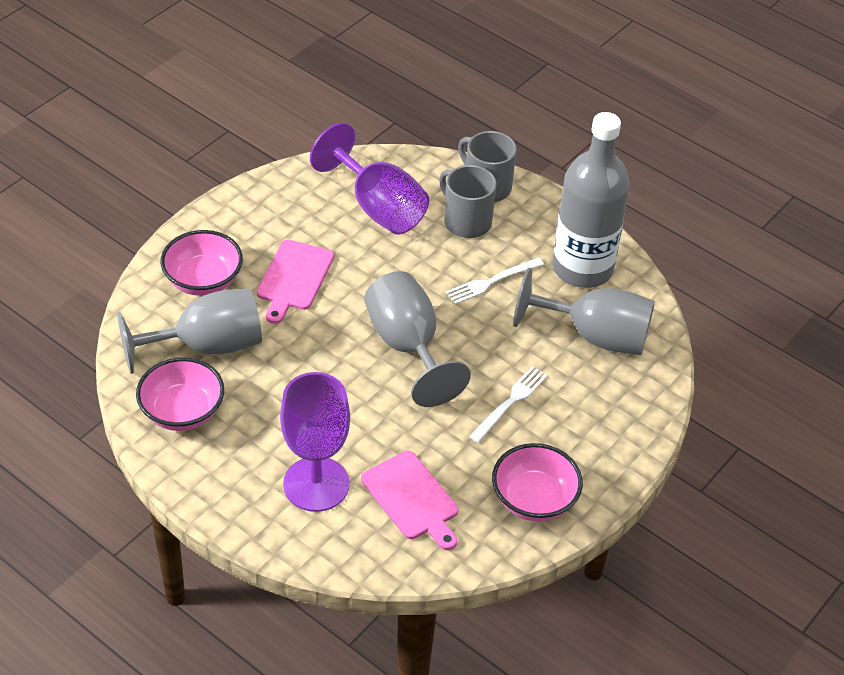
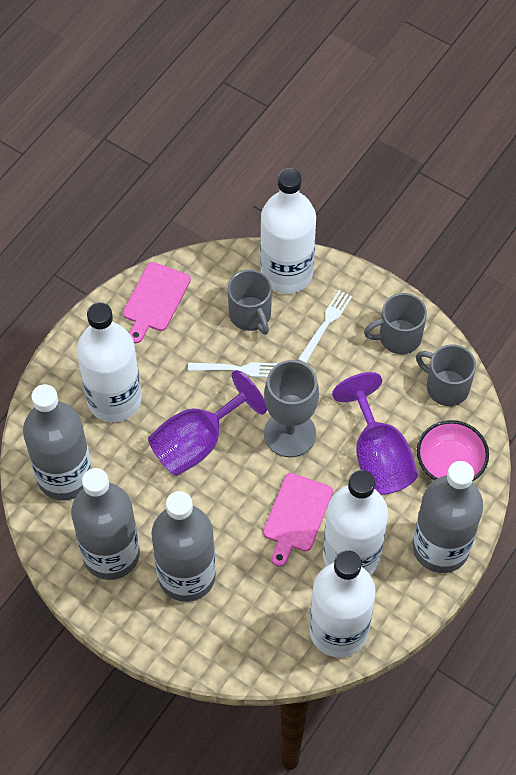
grey bottle: 1 -> 4
grey goblet: 3 -> 1
grey mug: 2 -> 3
pink bowl: 3 -> 1
white bottle: 0 -> 4

